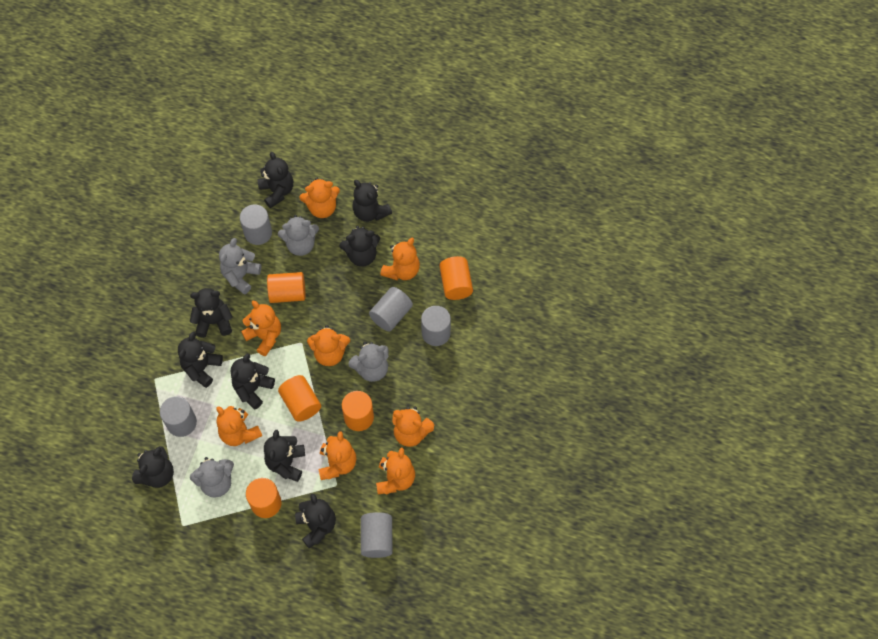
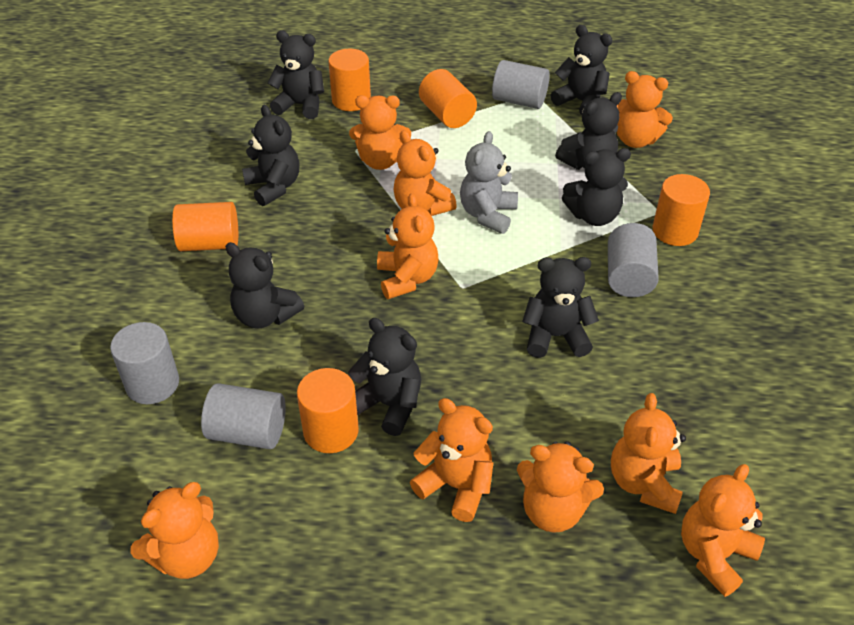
black teddy bear: 9 -> 8
grey cylinder: 5 -> 4
grey teddy bear: 4 -> 1
orange teddy bear: 8 -> 9

